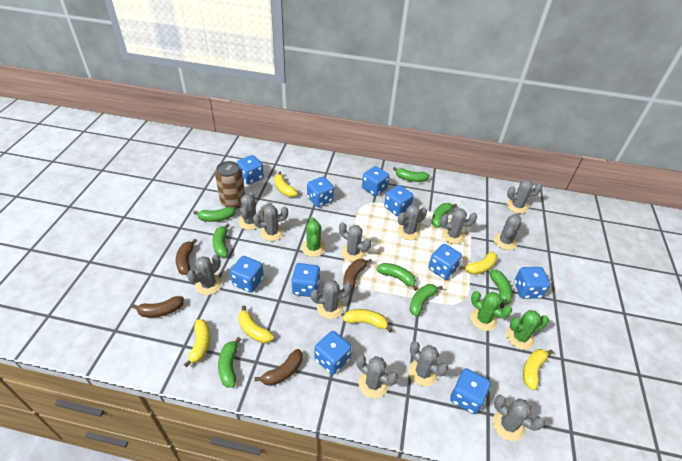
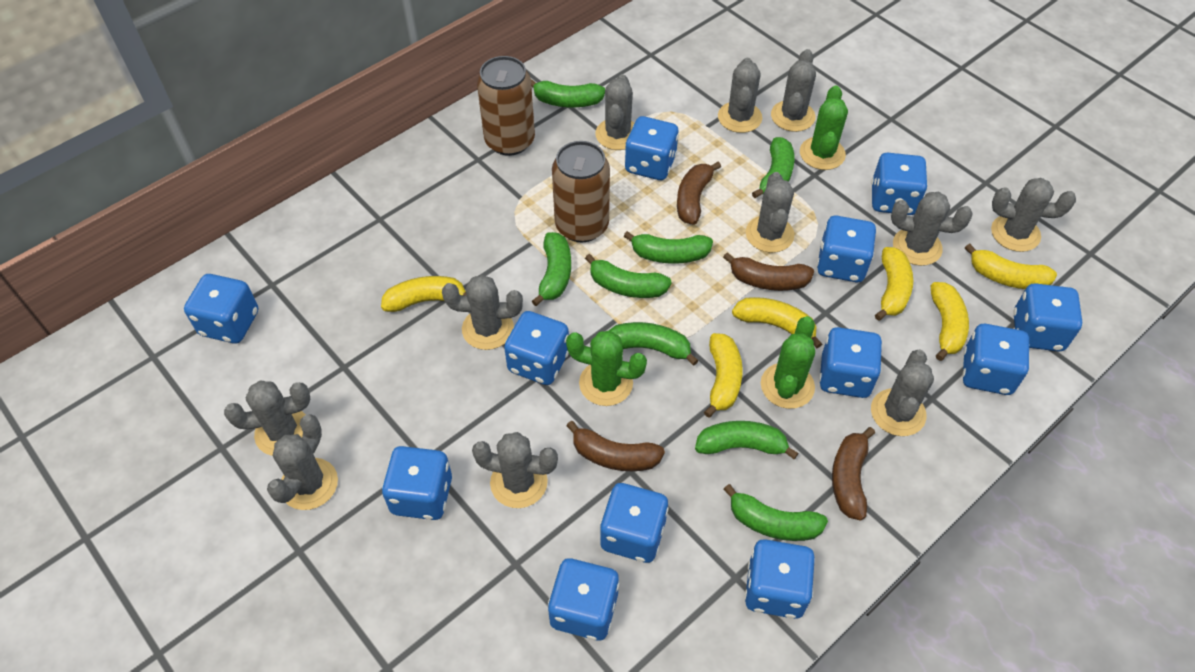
blue dice: 10 -> 12
brown can: 1 -> 2
grey cactus: 12 -> 11

